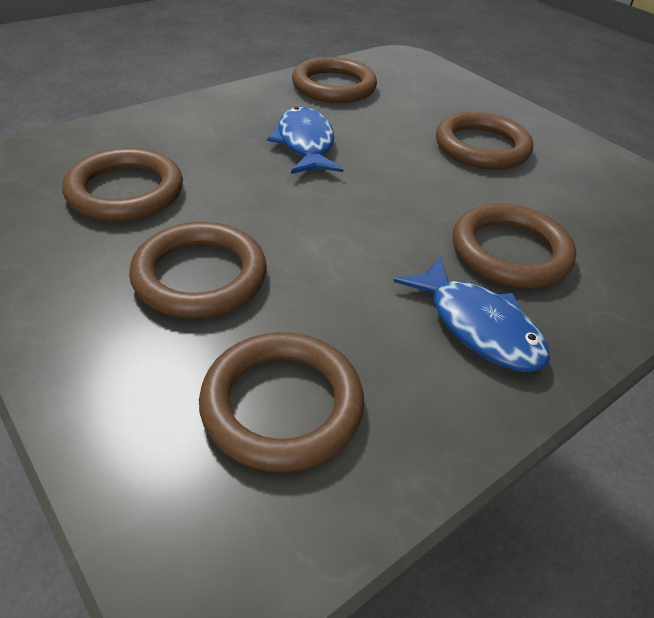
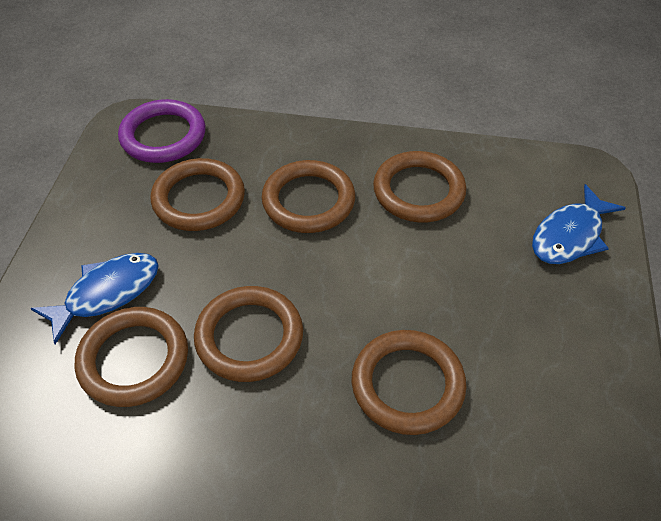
purple ring: 0 -> 1

